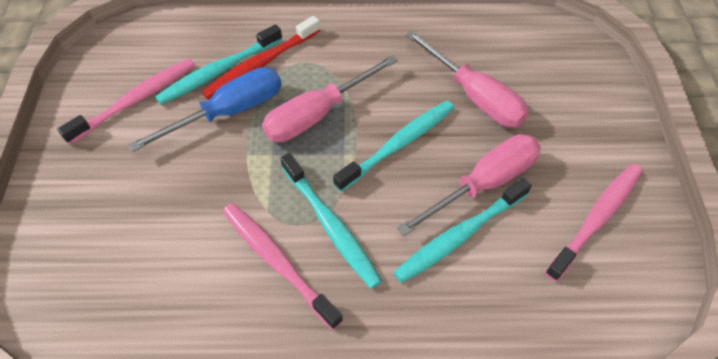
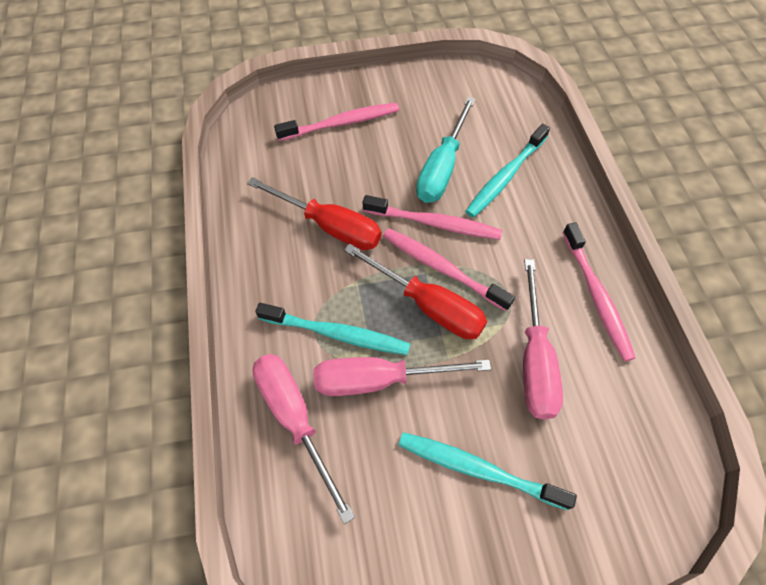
blue screwdriver: 1 -> 0
pink toothbrush: 3 -> 4
red screwdriver: 0 -> 2
red toothbrush: 1 -> 0
turquoise screwdriver: 0 -> 1
turquoise toothbrush: 4 -> 3

